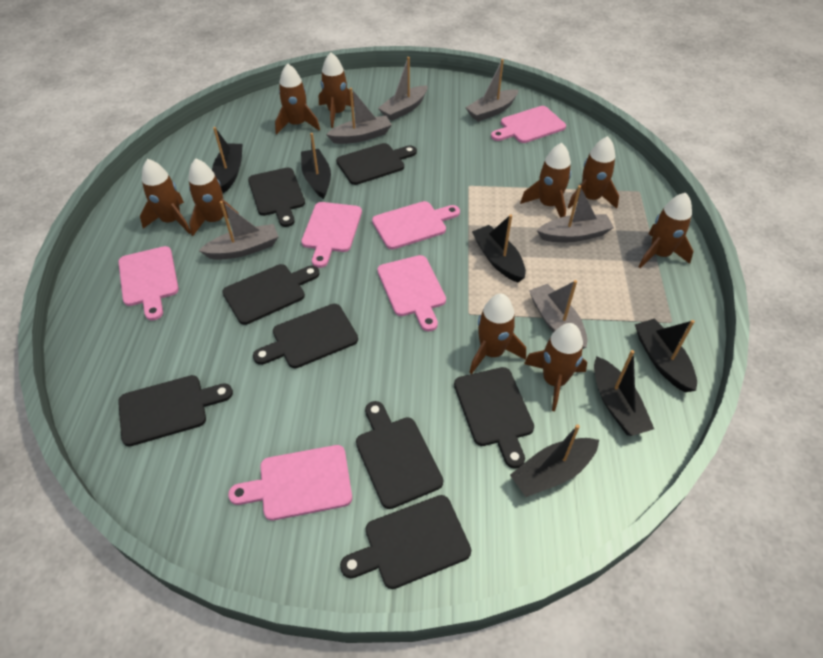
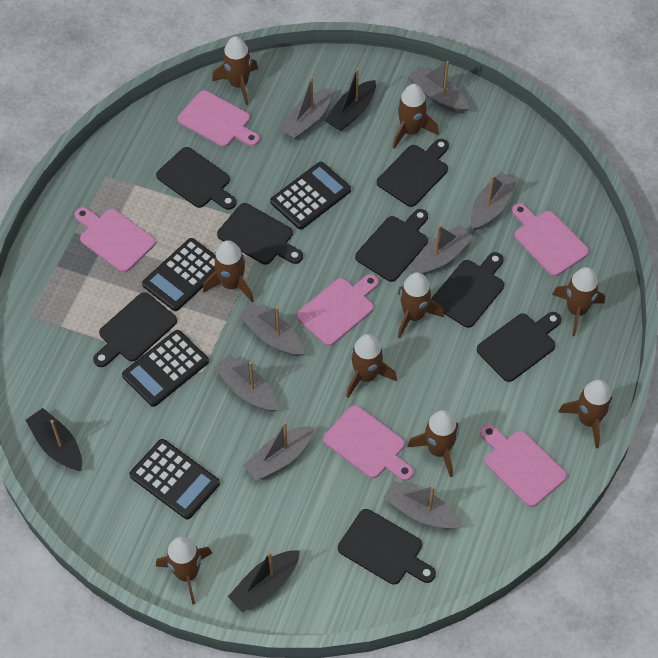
black boat: 6 -> 3
black calculator: 0 -> 4
grey boat: 6 -> 8

